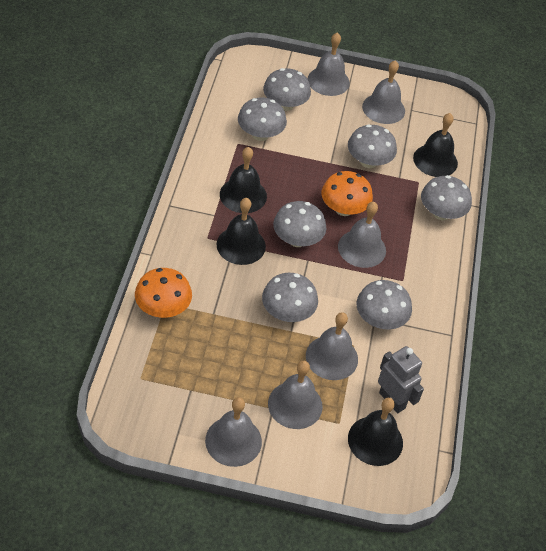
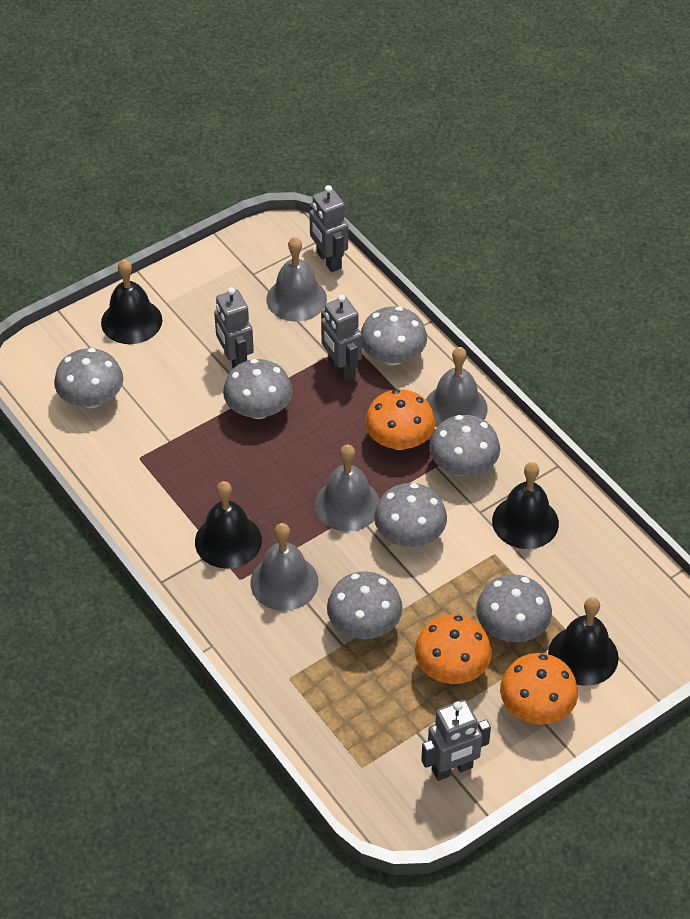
grey bell: 6 -> 4
grey robot: 1 -> 4
orange mushroom: 2 -> 3

